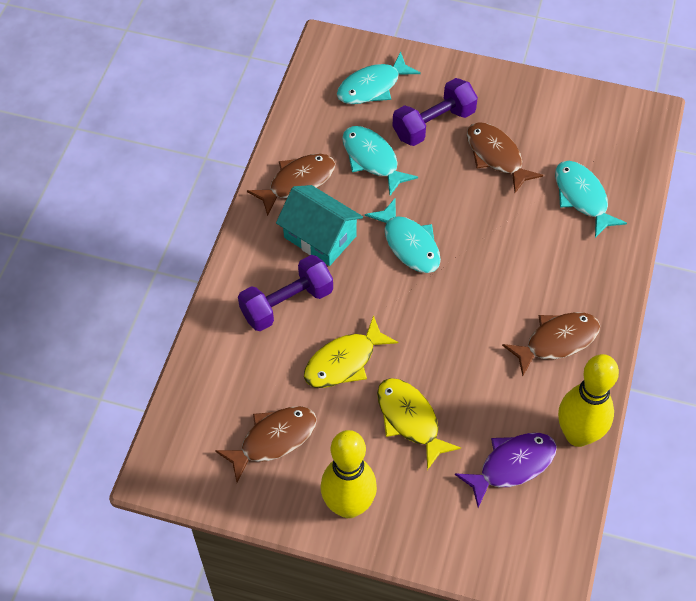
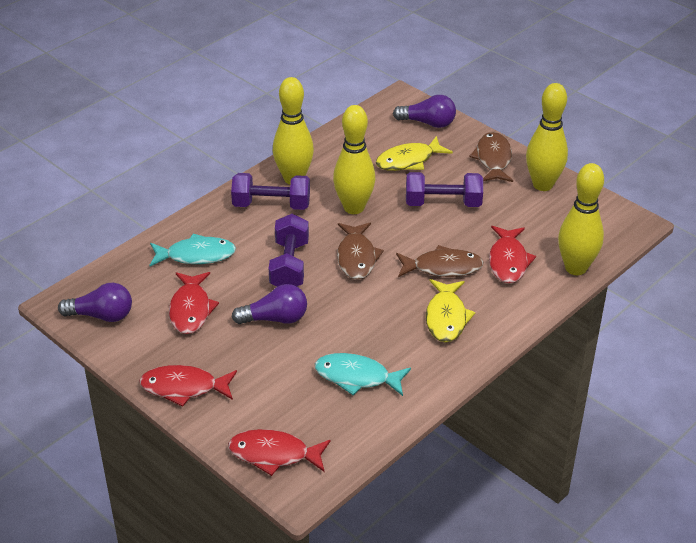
brown fish: 4 -> 3
purple dumbbell: 2 -> 3
purple fish: 1 -> 0
purple light bulb: 0 -> 3
red fish: 0 -> 4
turquoise fish: 4 -> 2
turquoise house: 1 -> 0
yellow bowling pin: 2 -> 4

